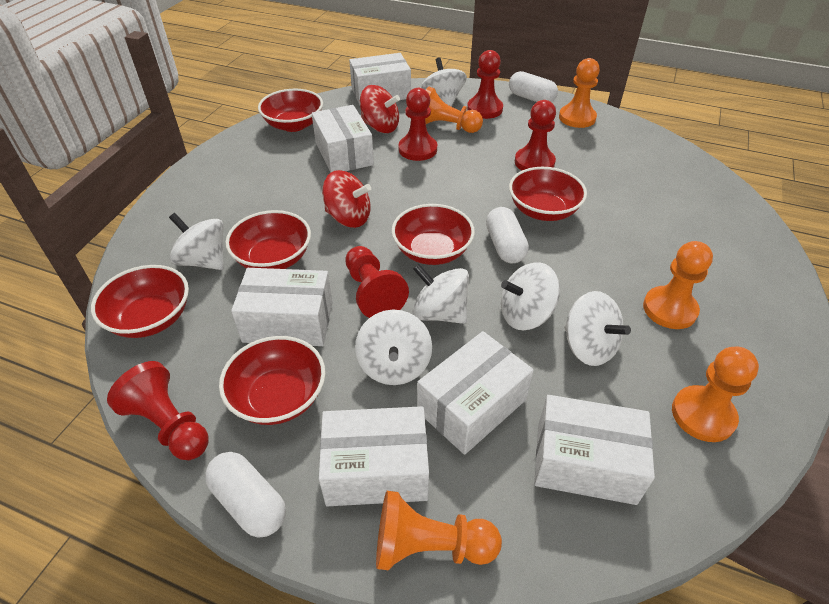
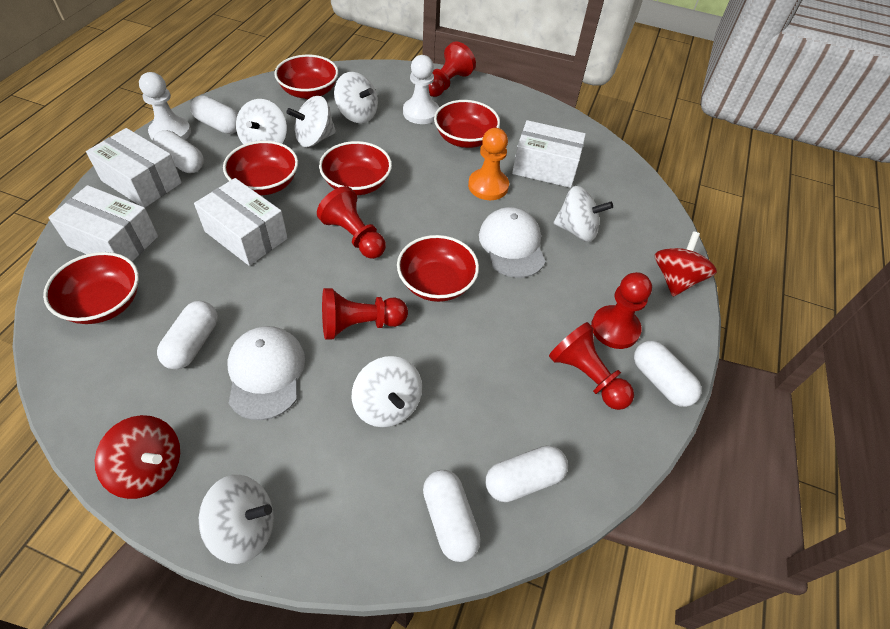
orange pawn: 5 -> 1
white box: 6 -> 4
white cap: 0 -> 2
white capsule: 3 -> 6
white pawn: 0 -> 2

